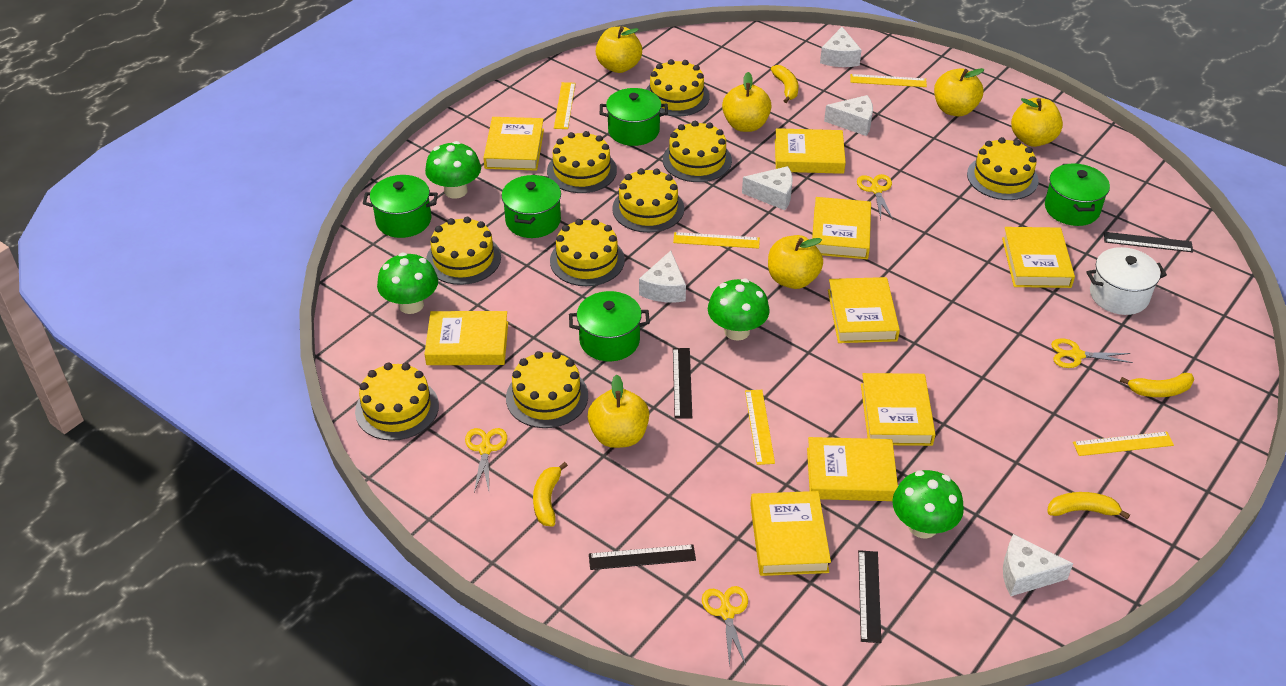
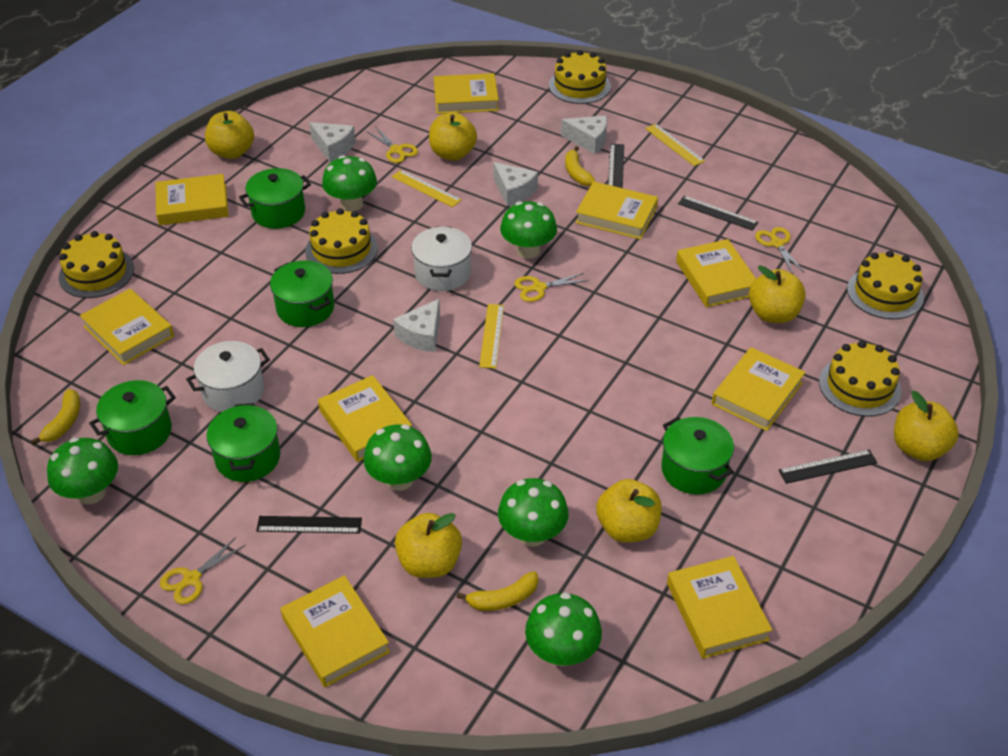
green mushroom: 4 -> 6
white cheese: 5 -> 4
white pot: 1 -> 2
yellow banana: 4 -> 3
yellow cake: 9 -> 5
yellow ruler: 5 -> 3

